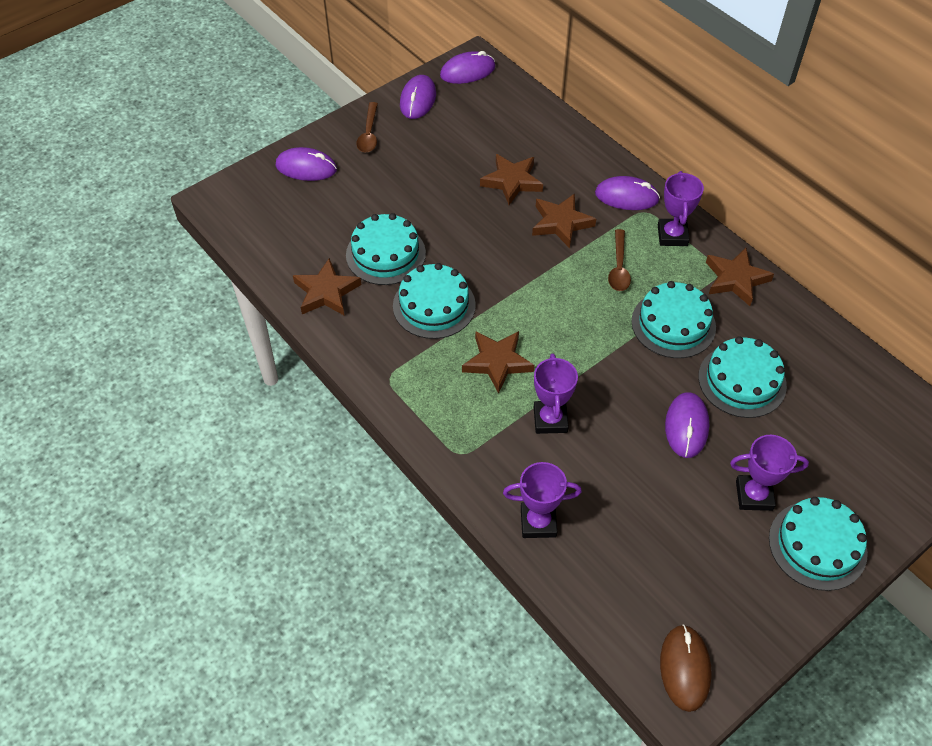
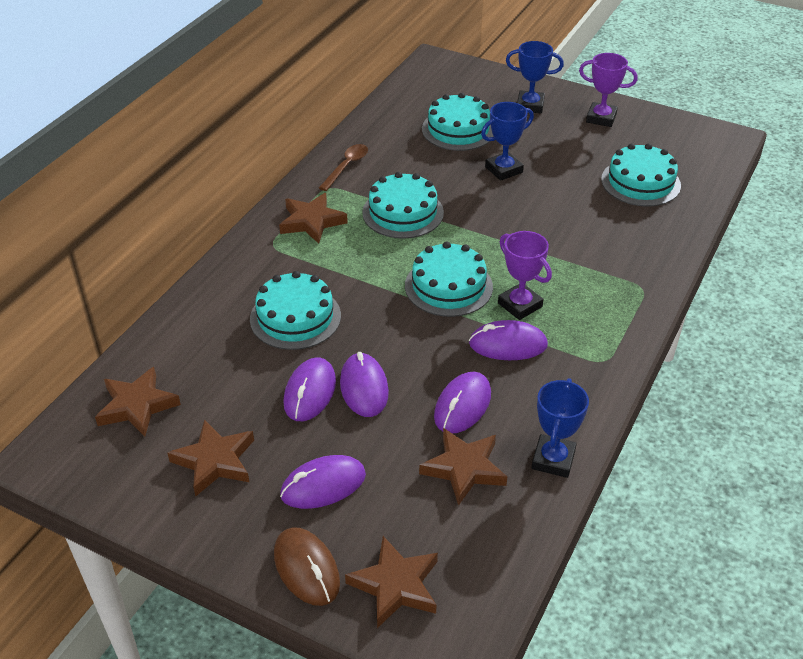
blue trophy: 0 -> 3
brown spoon: 2 -> 1
purple trophy: 4 -> 2

